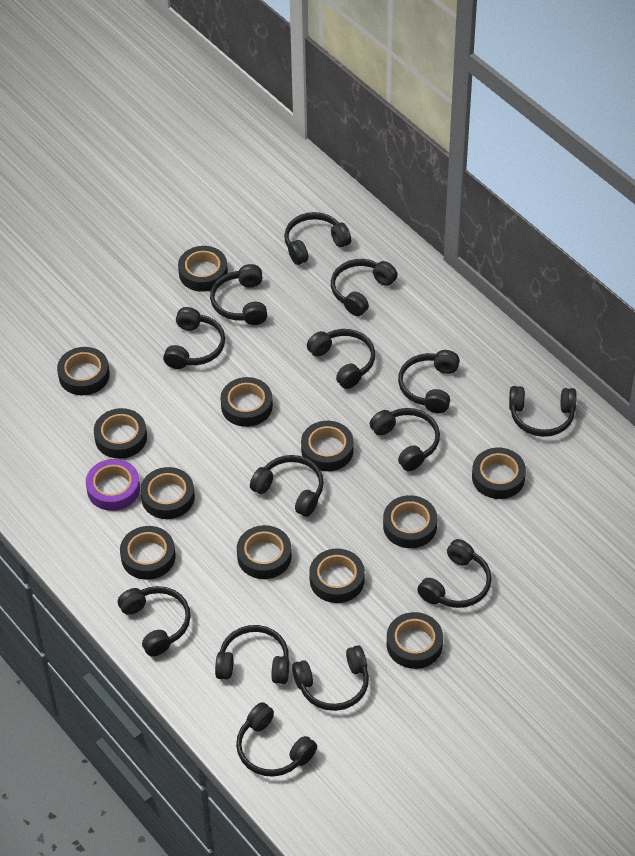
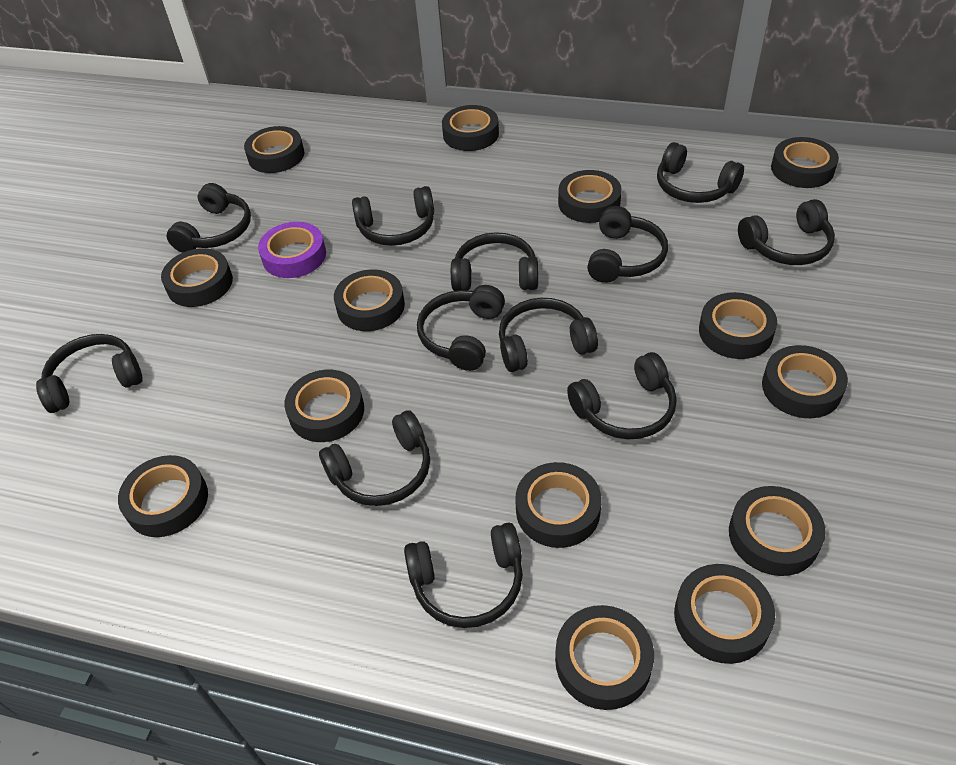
black headphones: 14 -> 12
black tape: 12 -> 14

